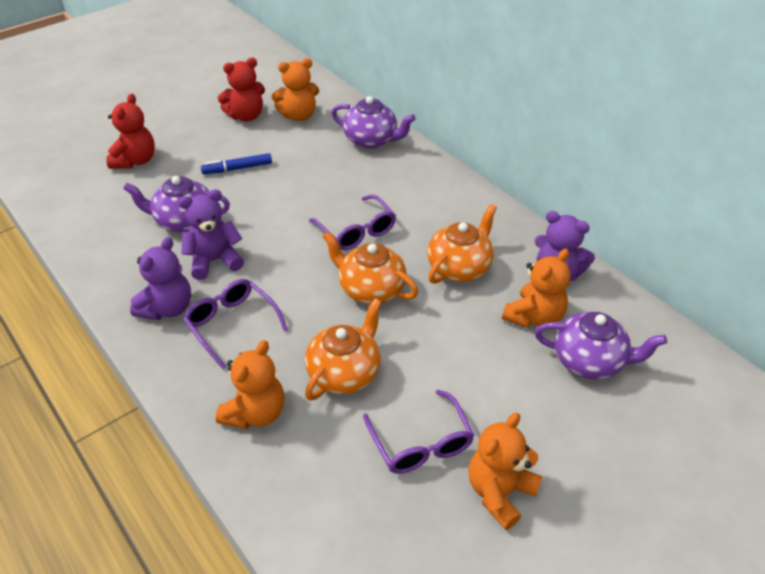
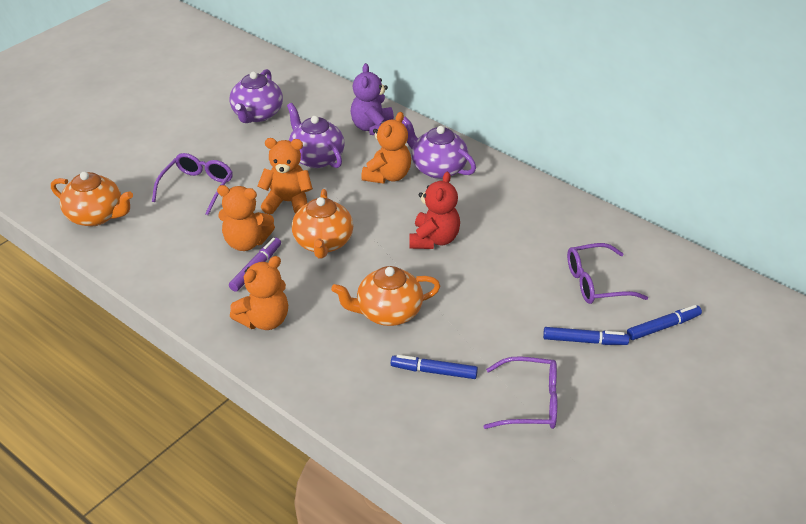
blue marker: 1 -> 3
purple marker: 0 -> 1
purple teddy bear: 3 -> 1
red teddy bear: 2 -> 1

